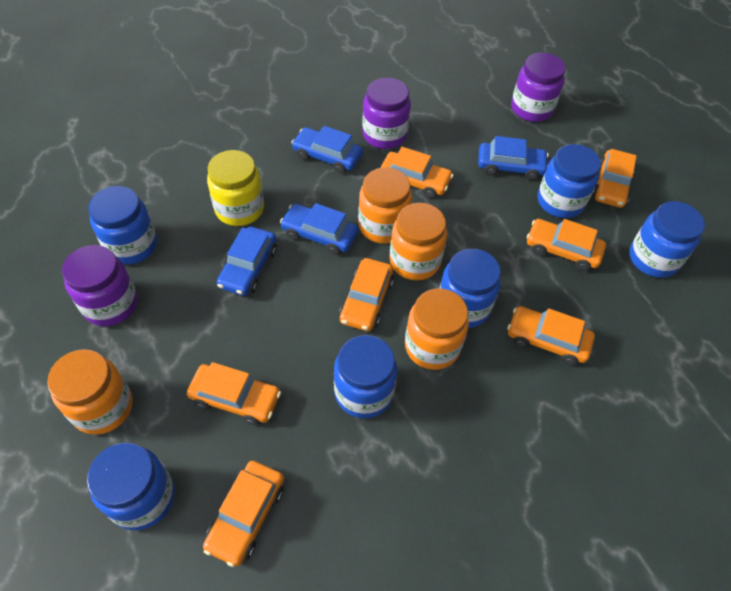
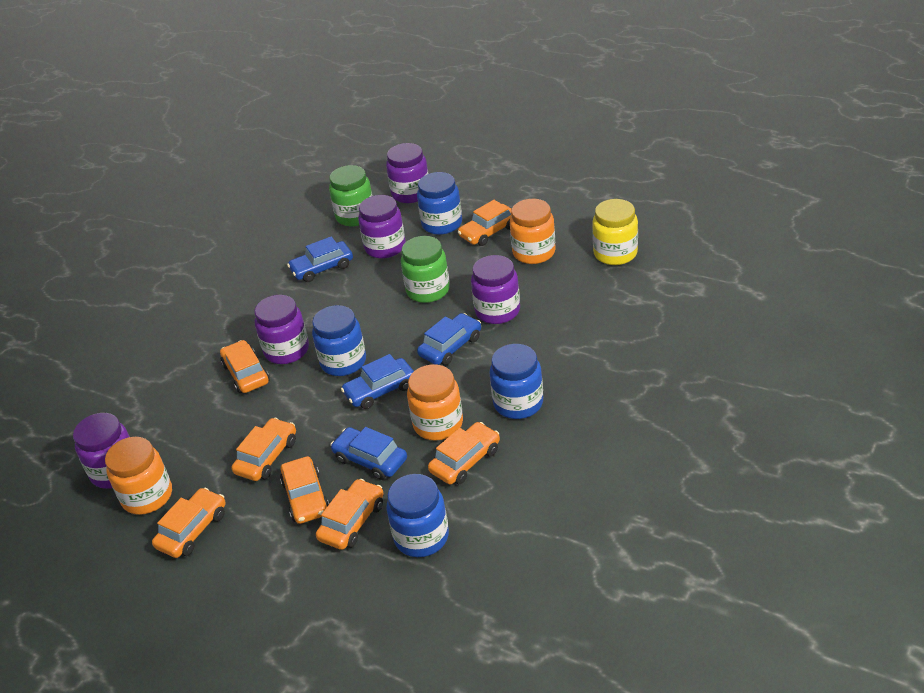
blue jar: 6 -> 4
green jar: 0 -> 2
orange jar: 4 -> 3
purple jar: 3 -> 5

